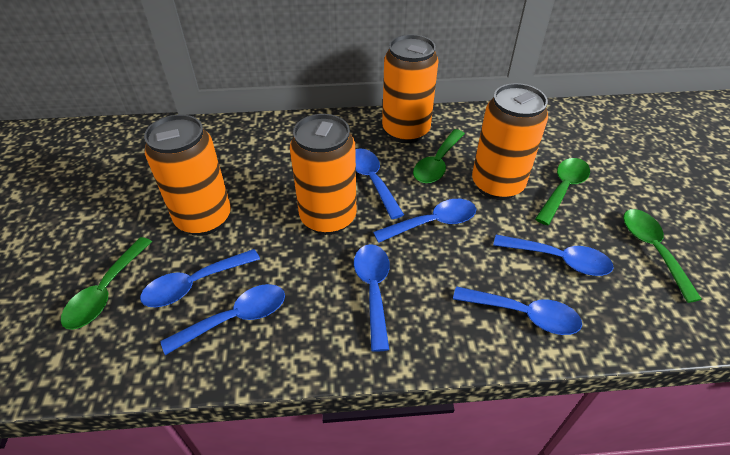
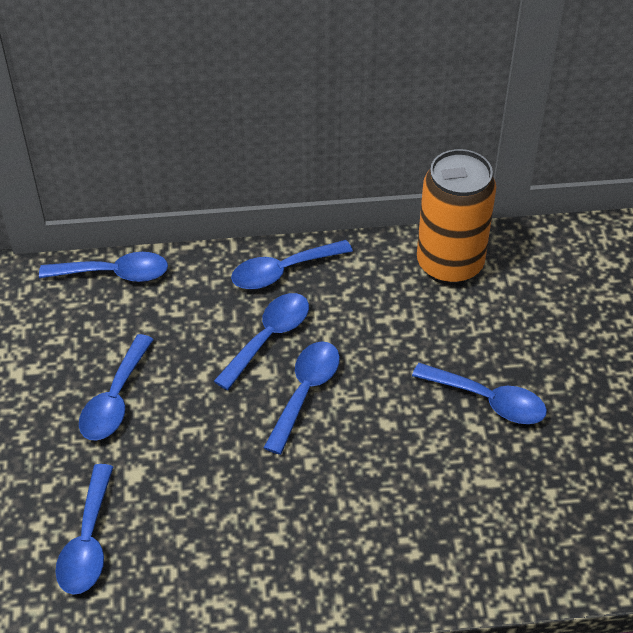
green spoon: 4 -> 0
orange can: 4 -> 1

